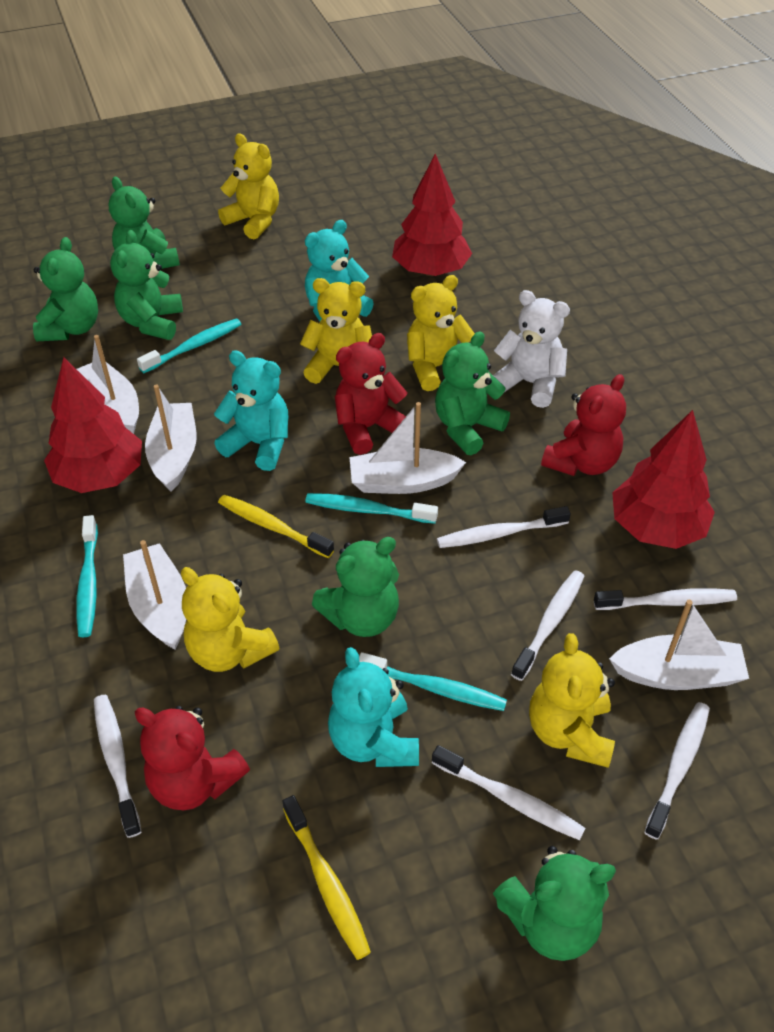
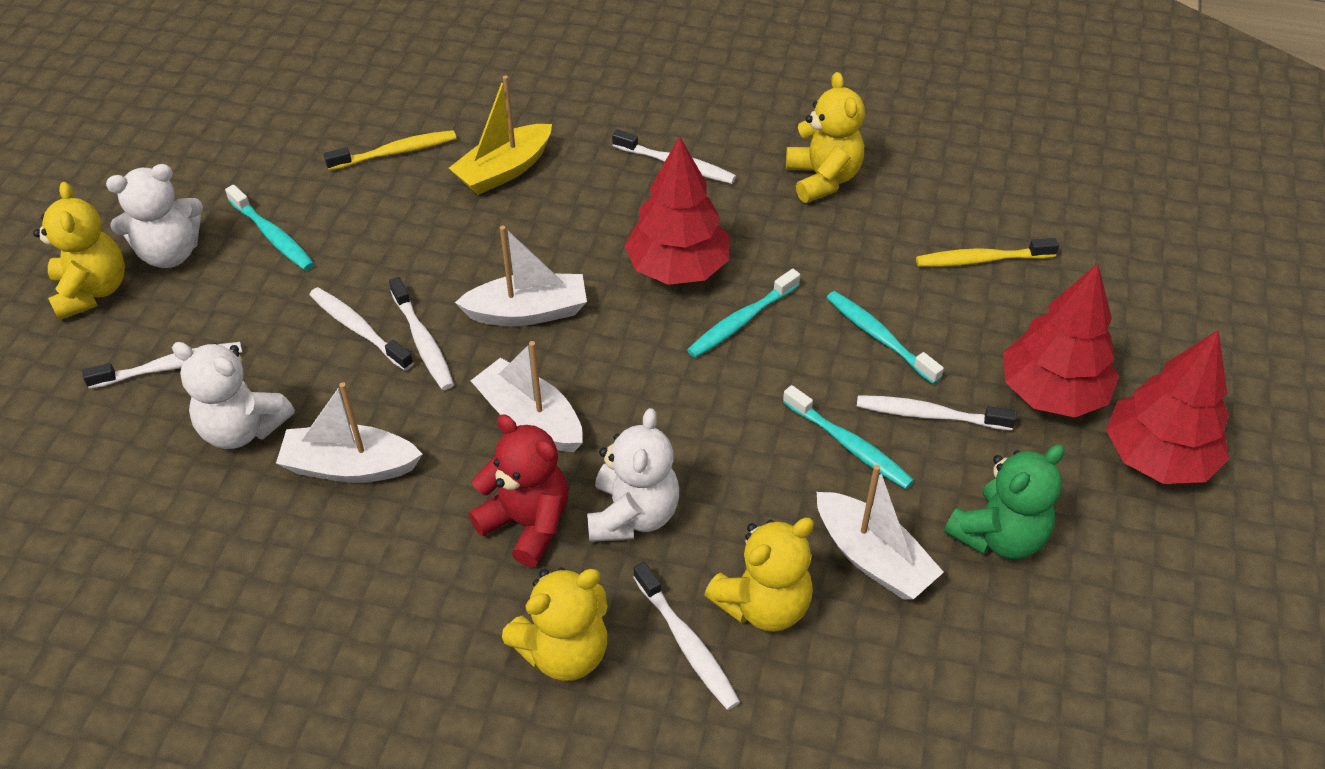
green teddy bear: 6 -> 1
red teddy bear: 3 -> 1
turquoise teddy bear: 3 -> 0
white boat: 5 -> 4
white teddy bear: 1 -> 3
yellow boat: 0 -> 1
yellow teddy bear: 5 -> 4

